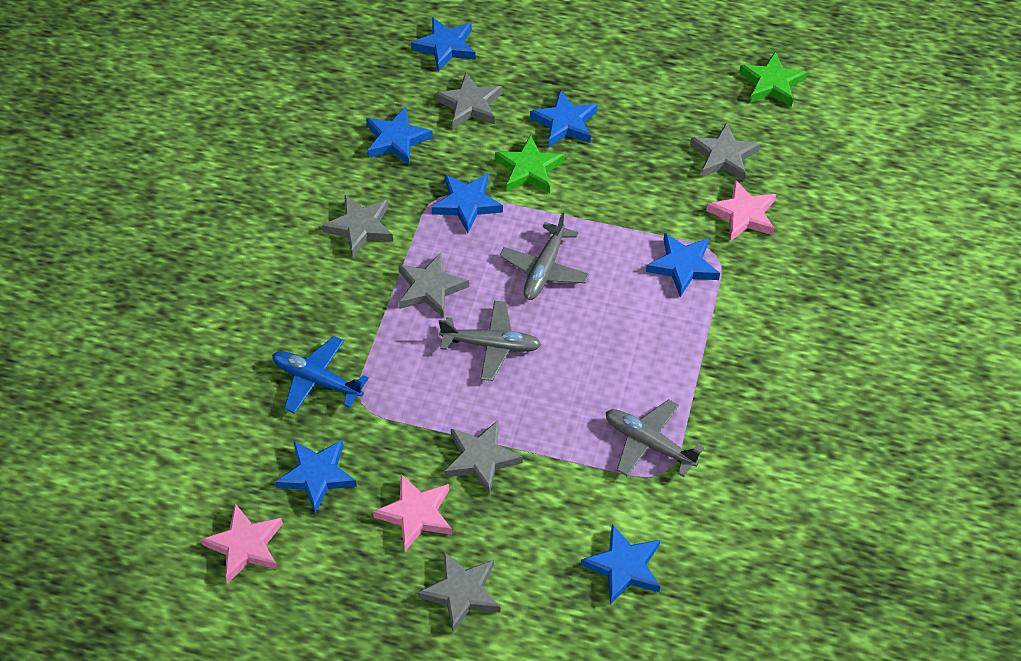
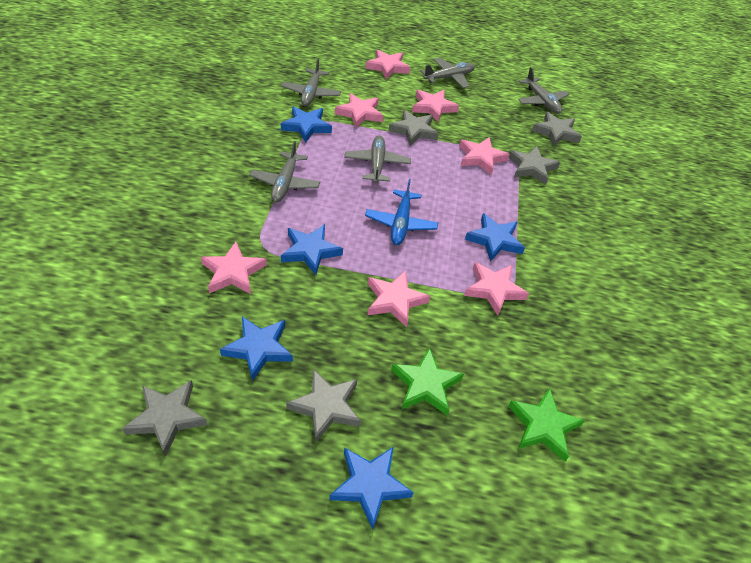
blue star: 7 -> 5
grey plane: 3 -> 5
grey star: 6 -> 5
pink star: 3 -> 7

